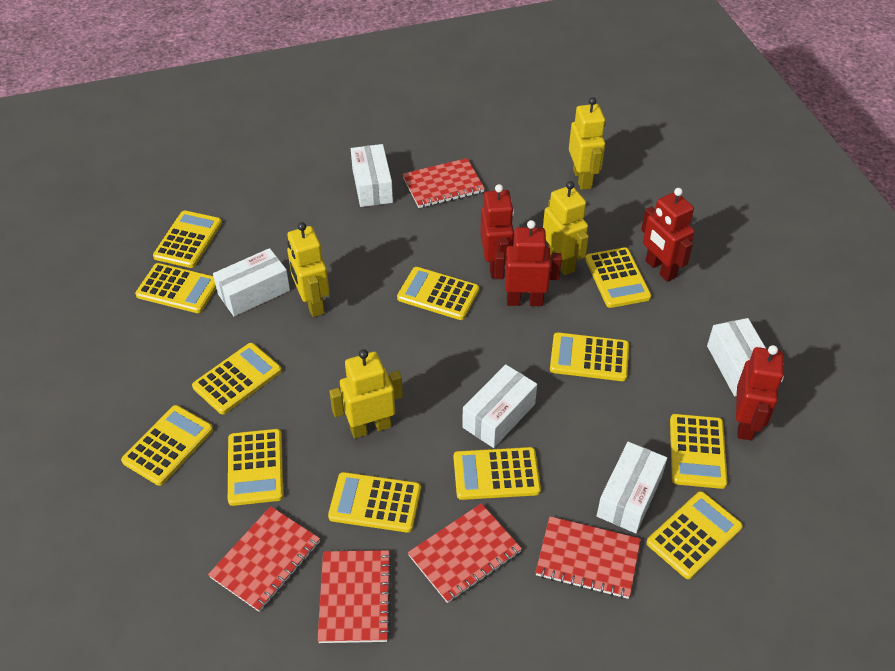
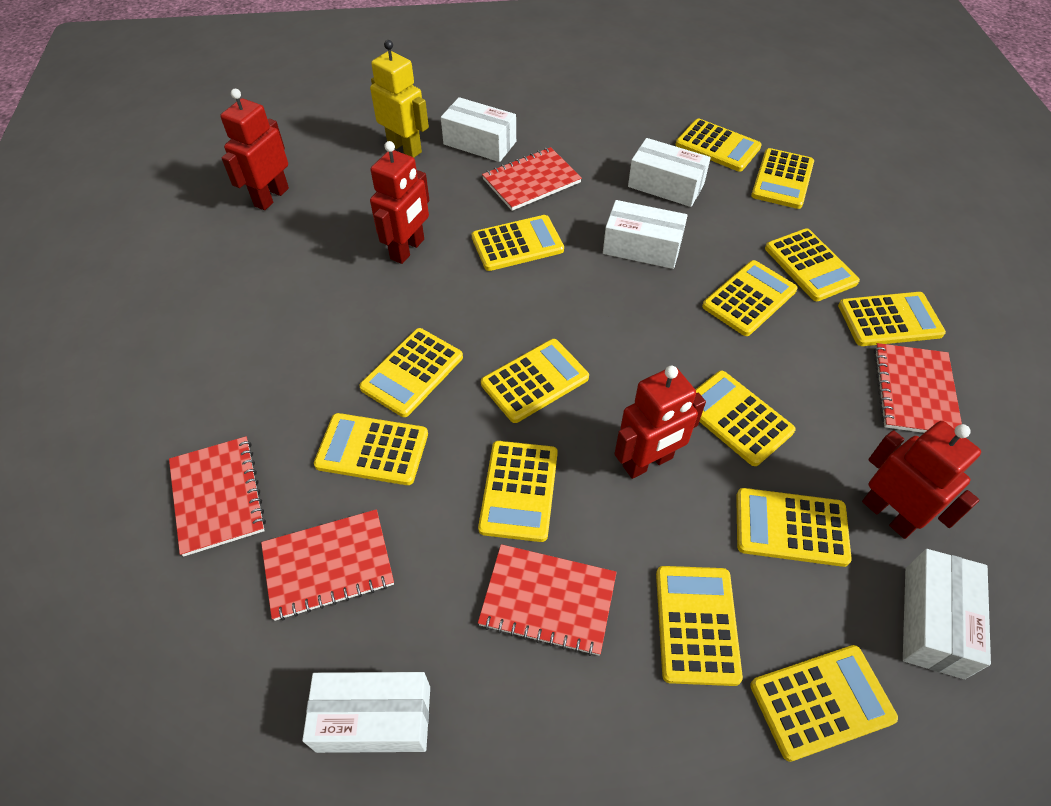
yellow calculator: 12 -> 14
yellow robot: 4 -> 1

